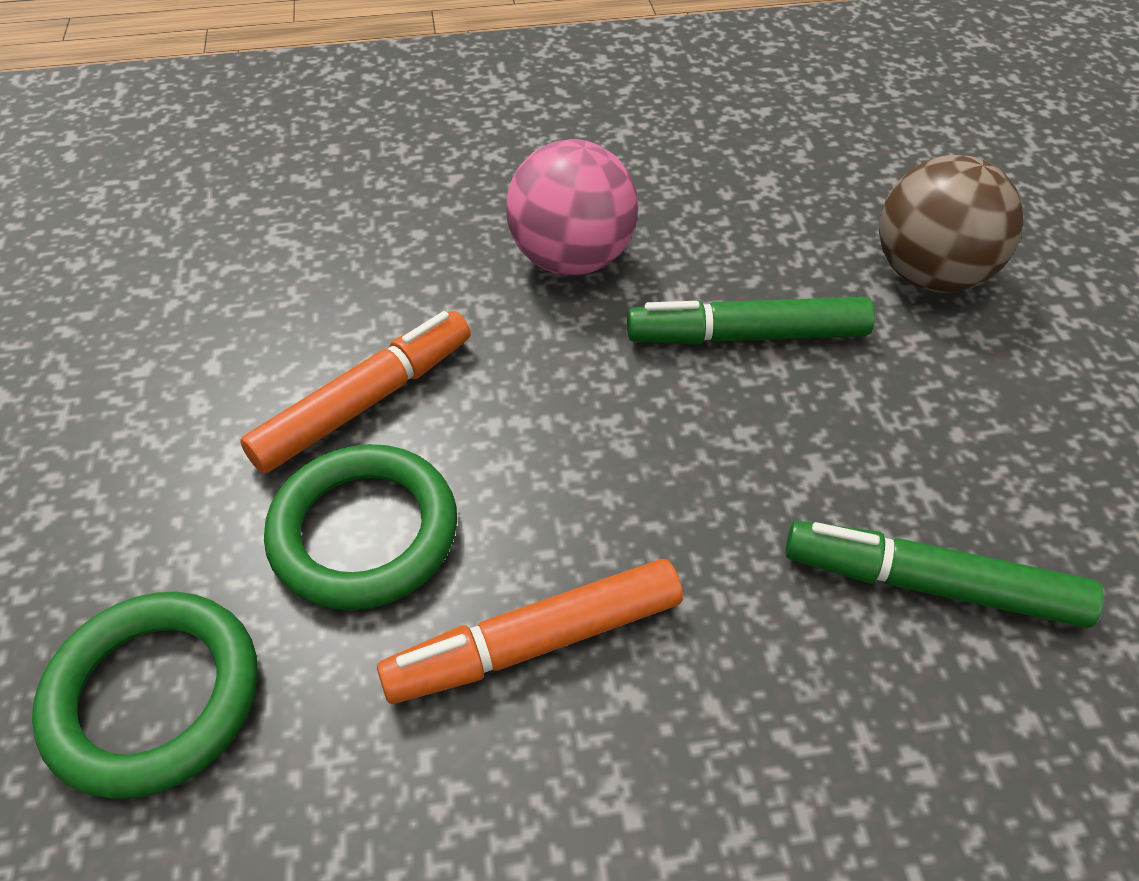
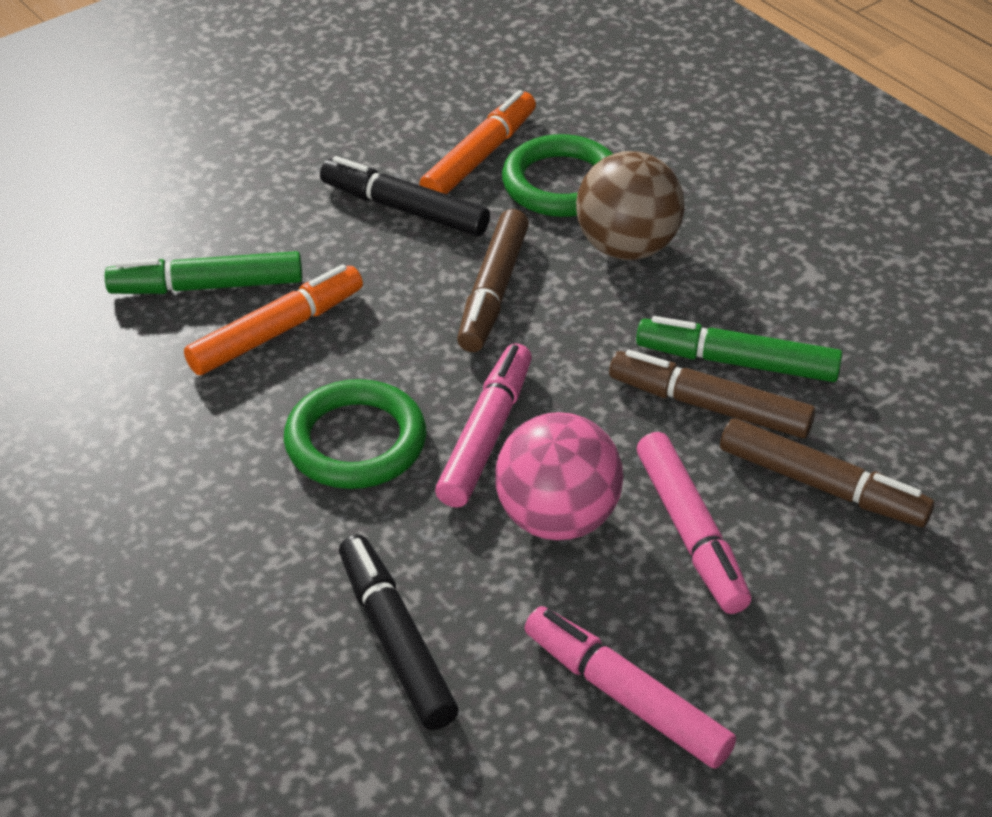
black marker: 0 -> 2
brown marker: 0 -> 3
pink marker: 0 -> 3

